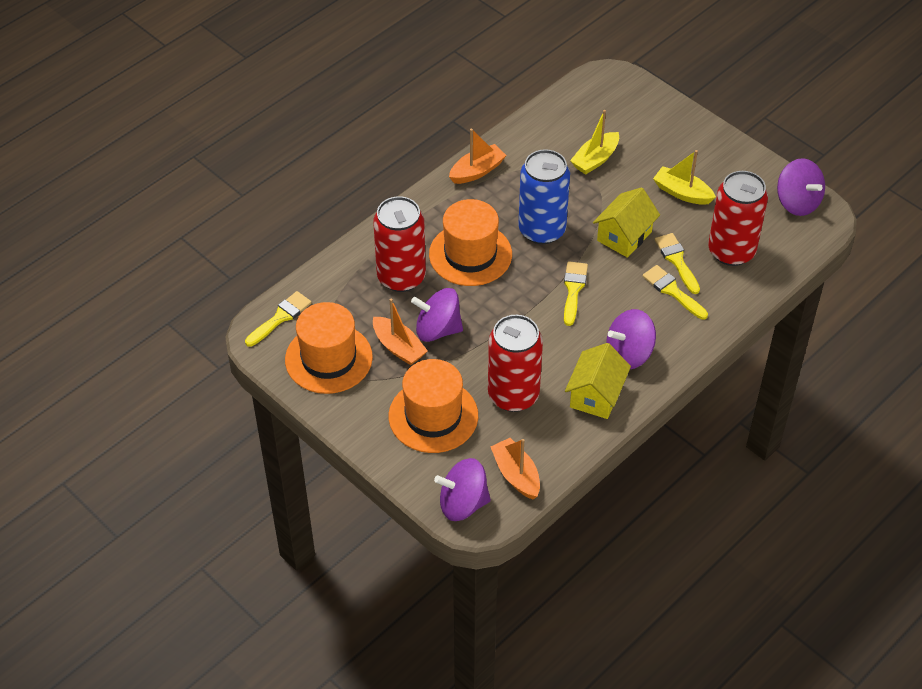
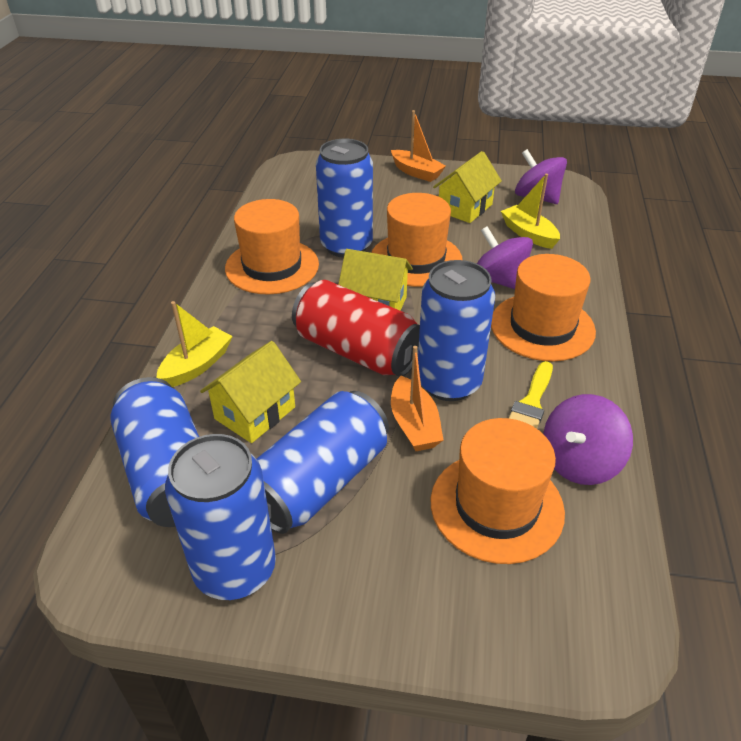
blue can: 1 -> 5
orange boat: 3 -> 2
orange hat: 3 -> 4
purple spinning top: 4 -> 3
red can: 3 -> 1
yellow brush: 4 -> 1
yellow house: 2 -> 3

